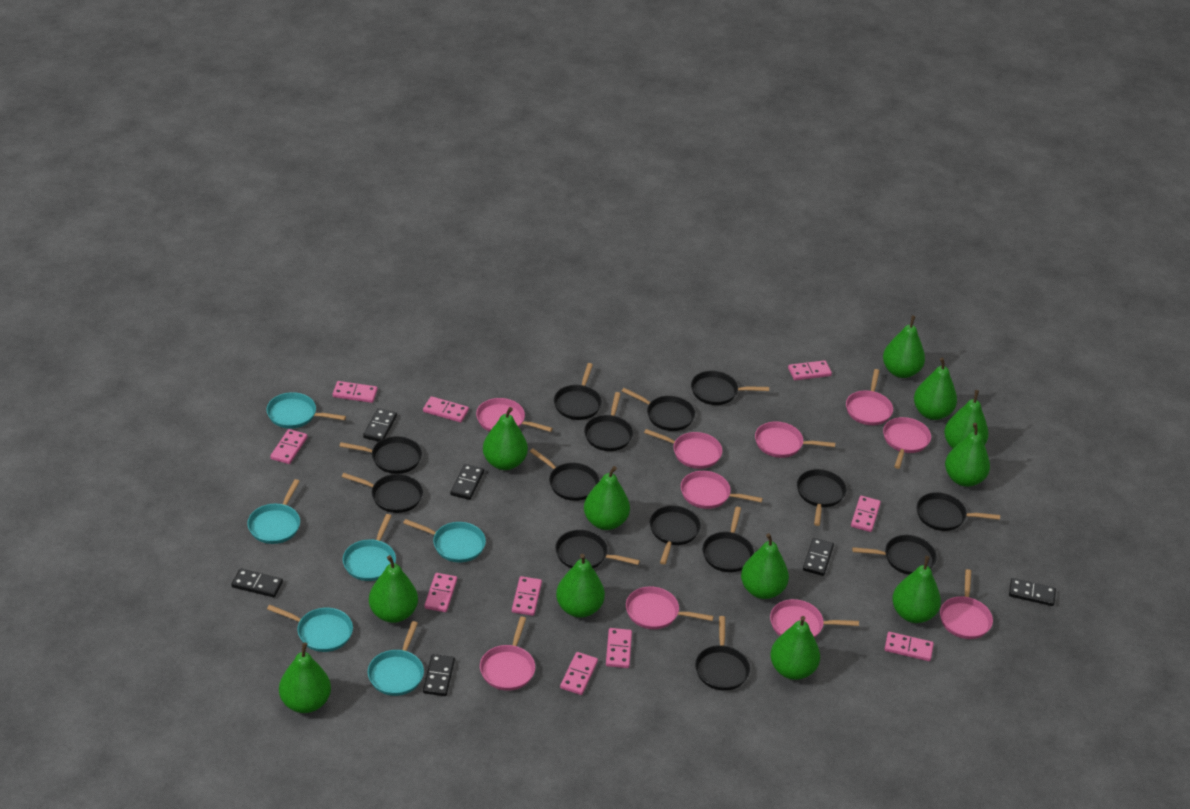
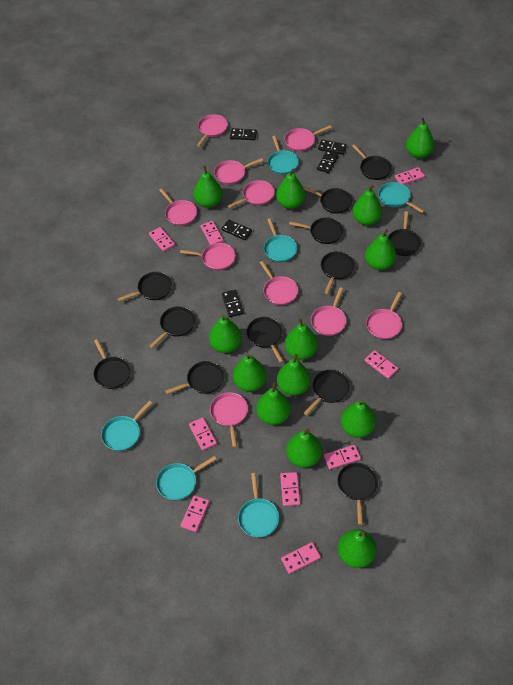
black domino: 6 -> 5
black pan: 14 -> 12
green pear: 12 -> 13
pink domino: 10 -> 9

